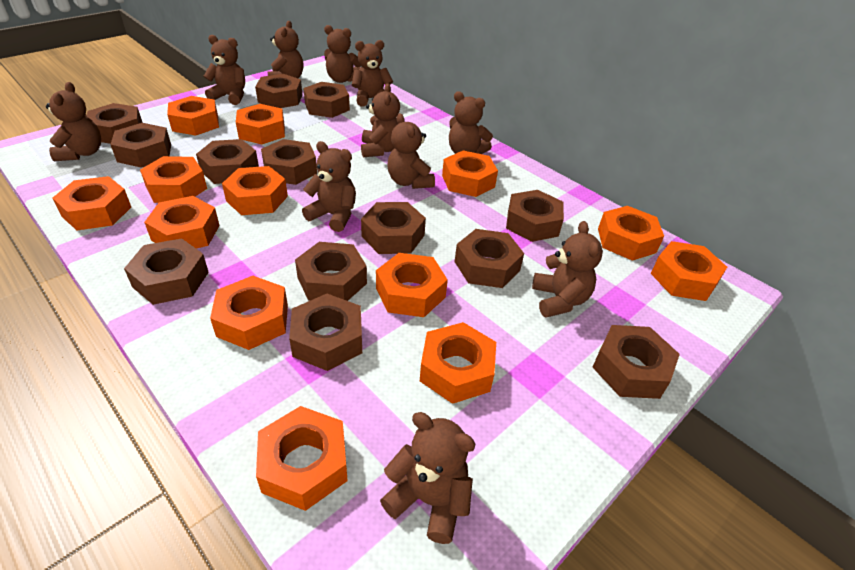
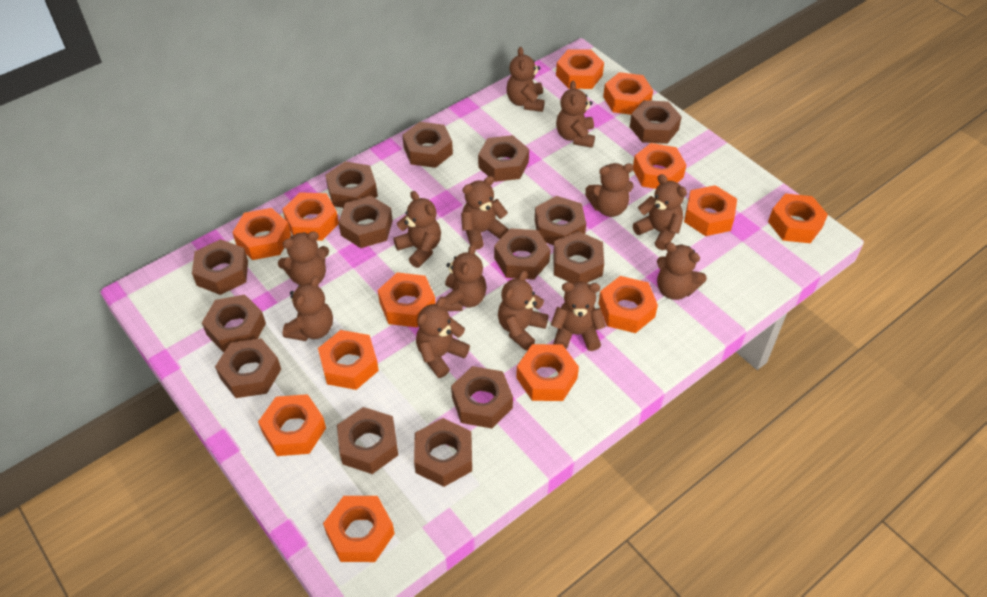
brown nut: 13 -> 14
brown teddy bear: 11 -> 13

